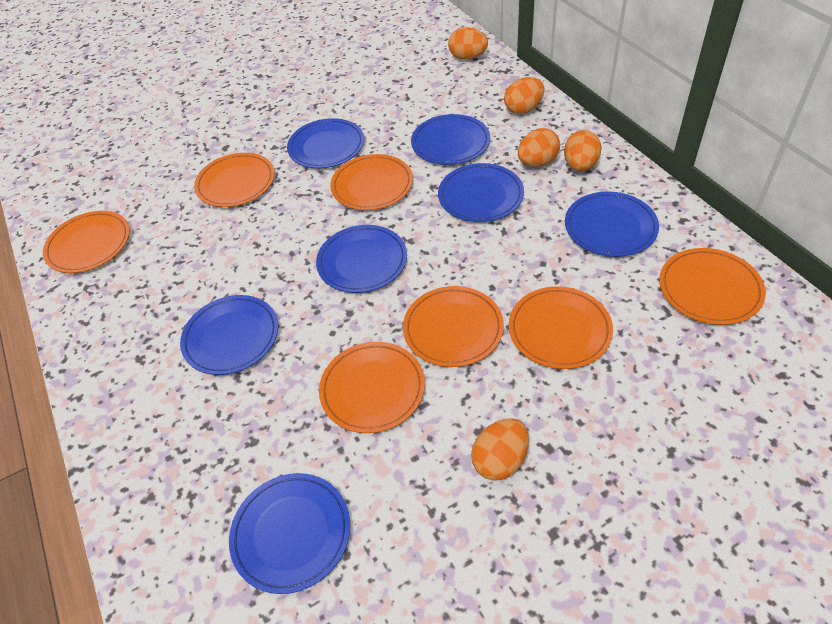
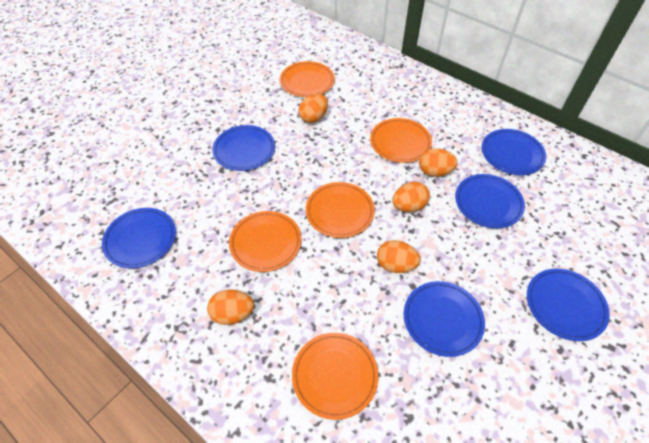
blue plate: 7 -> 6
orange plate: 7 -> 5

